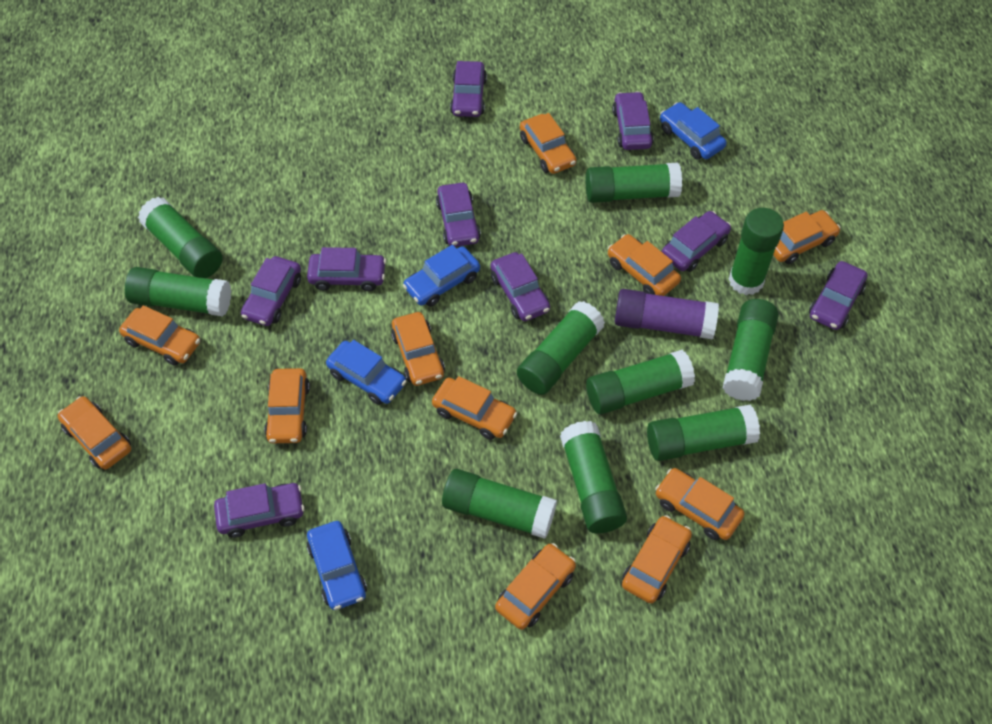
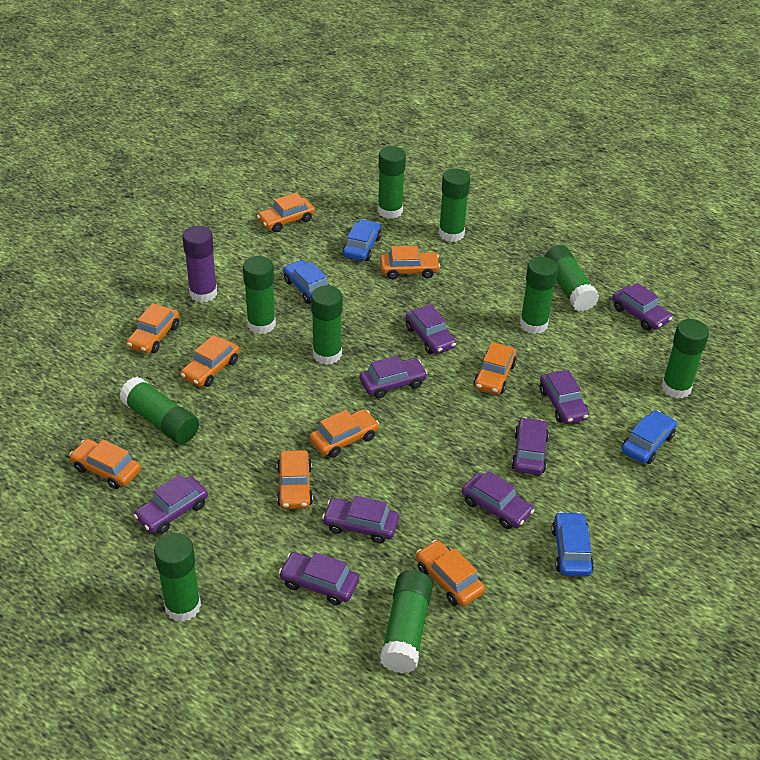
orange car: 11 -> 9

